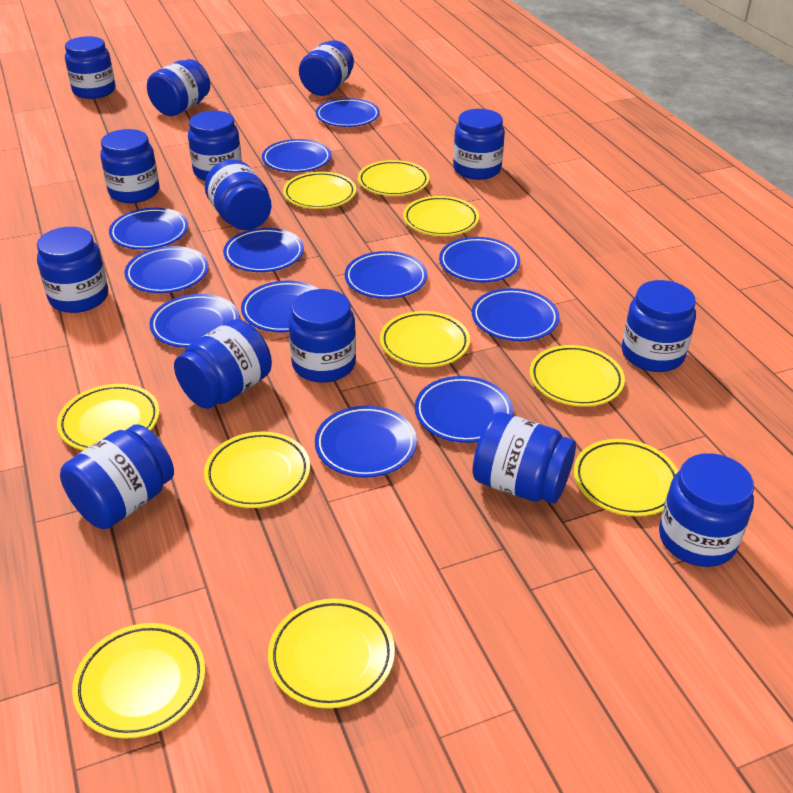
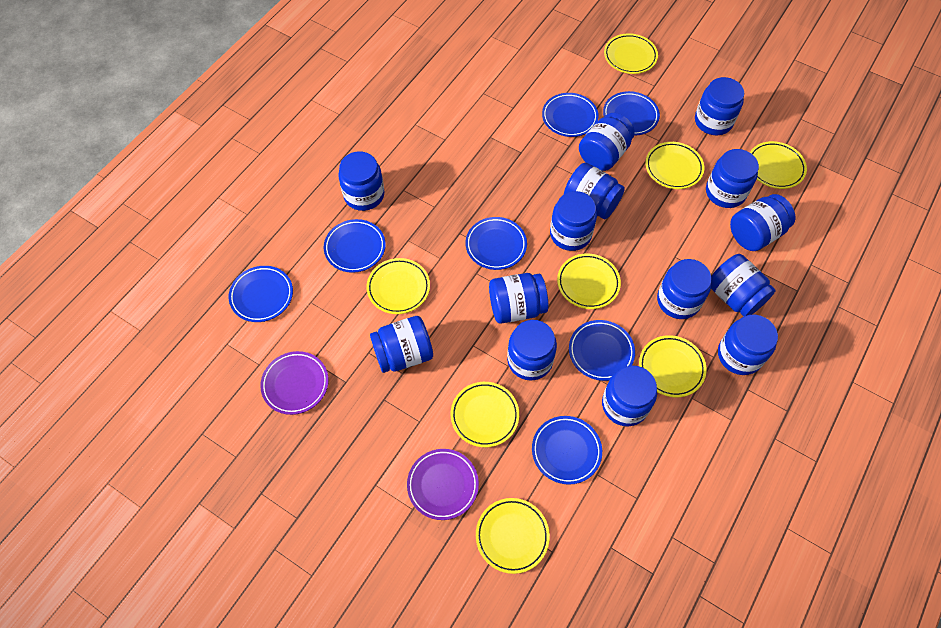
blue plate: 12 -> 7
purple plate: 0 -> 2
yellow plate: 10 -> 8

